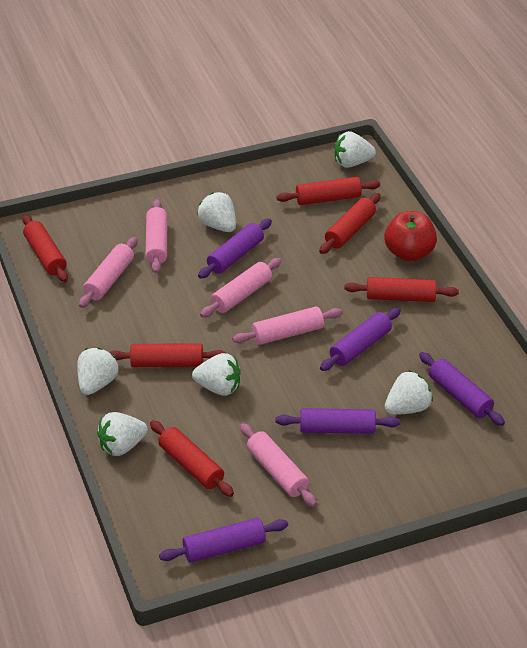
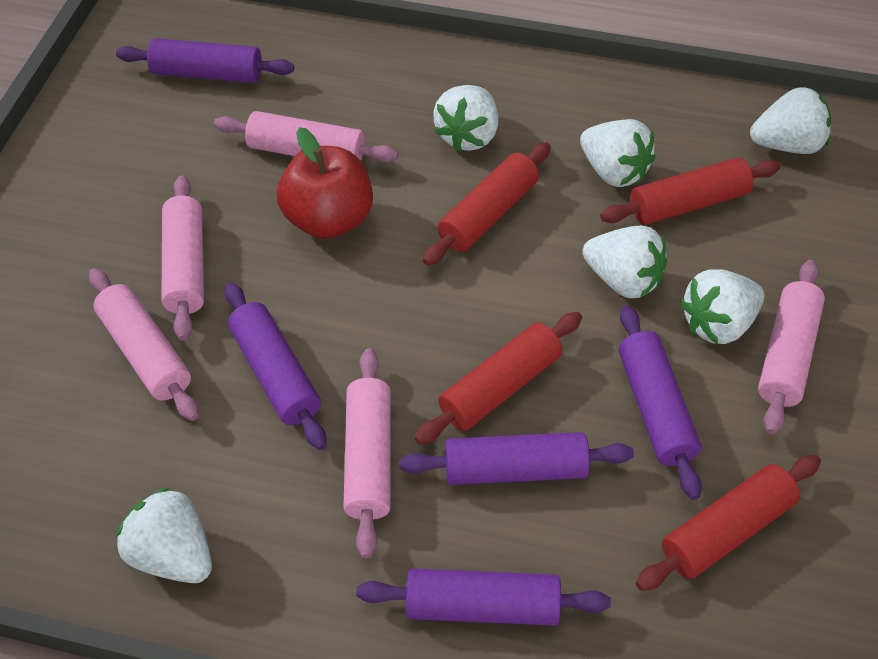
red rolling pin: 6 -> 4

